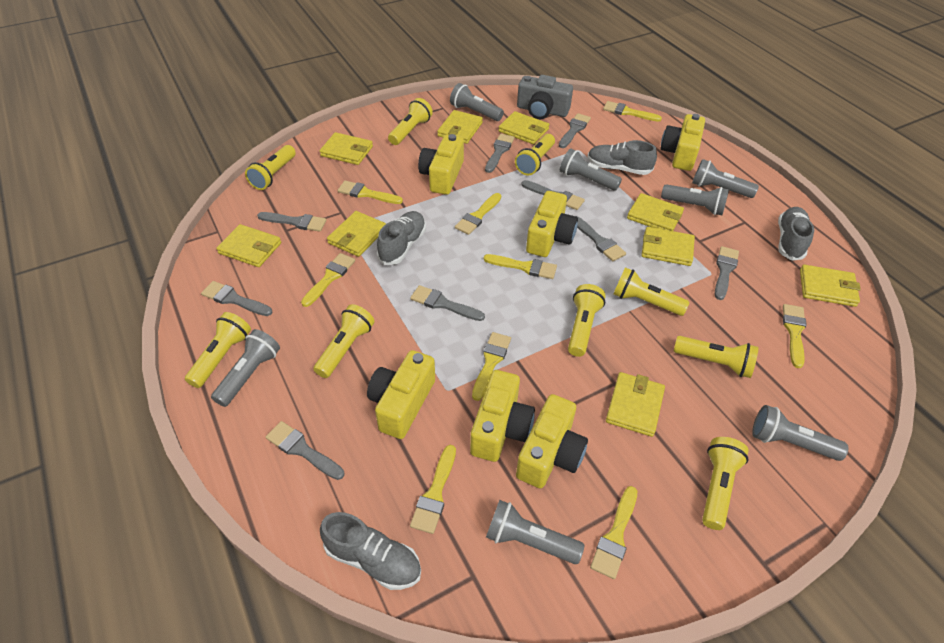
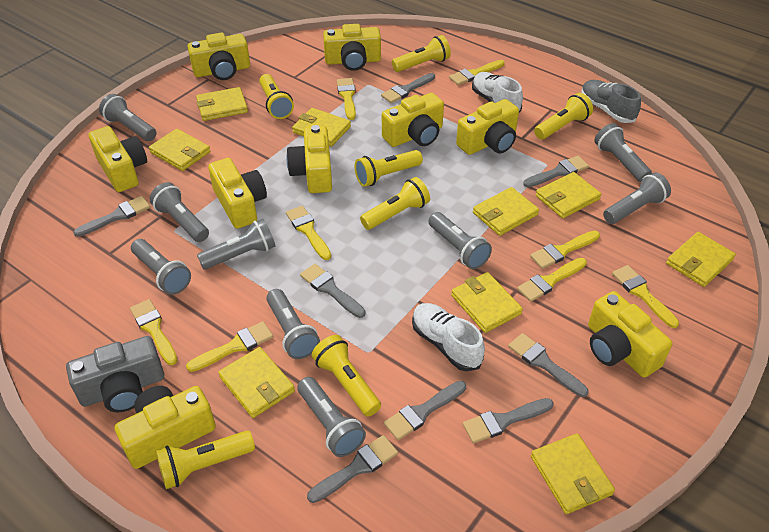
grey brush: 9 -> 8
grey flashlight: 7 -> 9
grey shoe: 4 -> 1
white shoe: 0 -> 2
yellow brush: 9 -> 8
yellow camera: 6 -> 9
yellow flashlight: 9 -> 7

